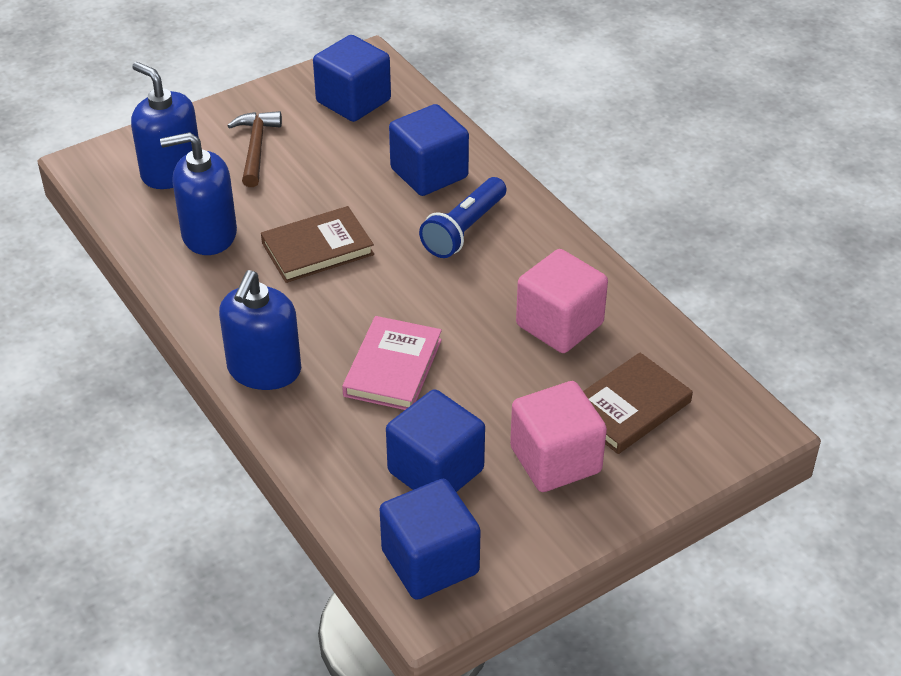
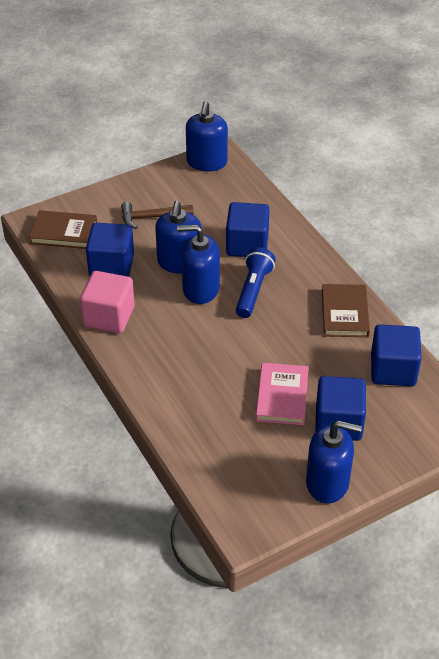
blue soap dispenser: 3 -> 4
pink cube: 2 -> 1

